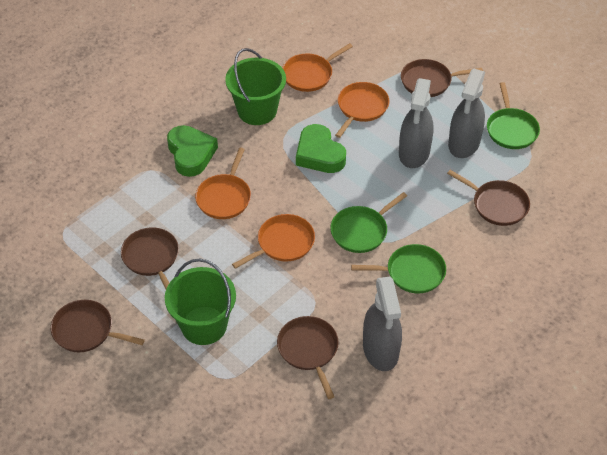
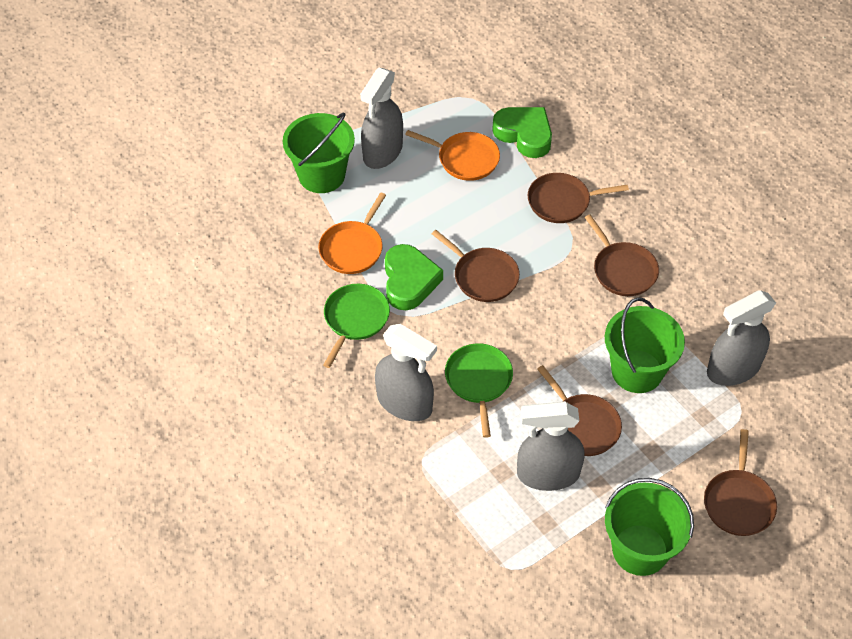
green bucket: 2 -> 3
green pan: 3 -> 2
grey spray bottle: 3 -> 4
orange pan: 4 -> 2

